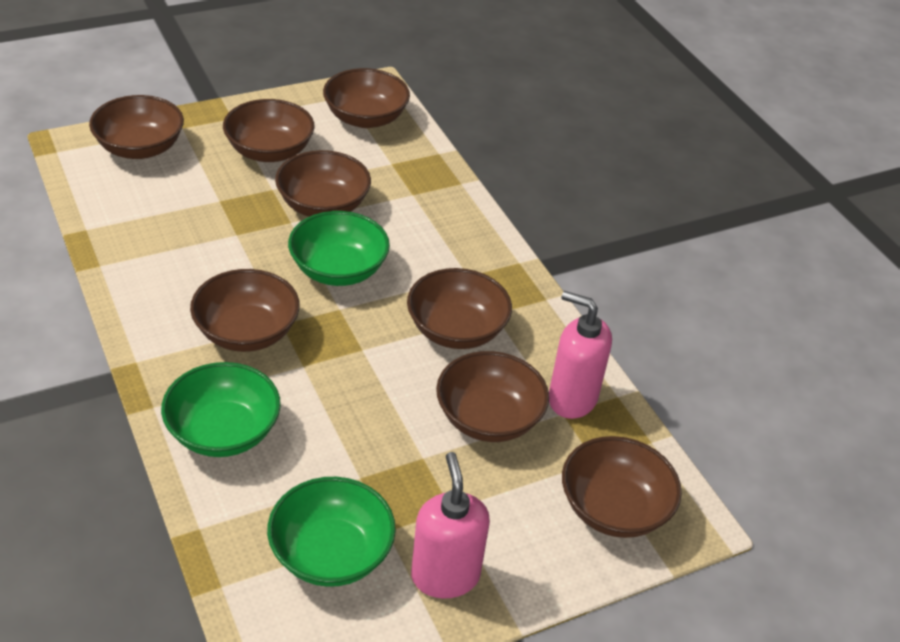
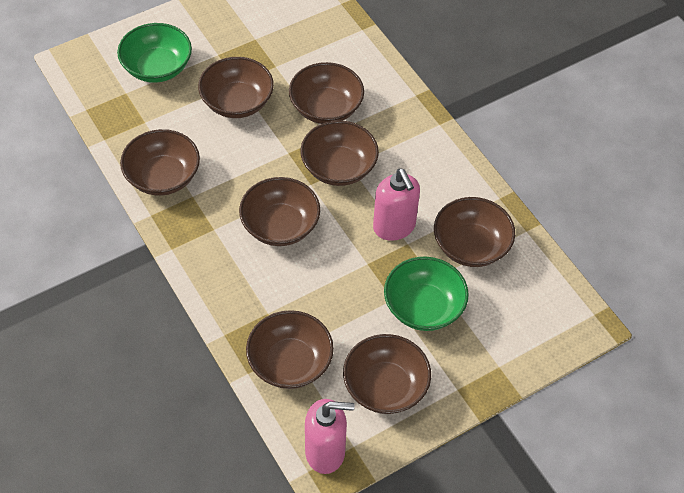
green bowl: 3 -> 2

